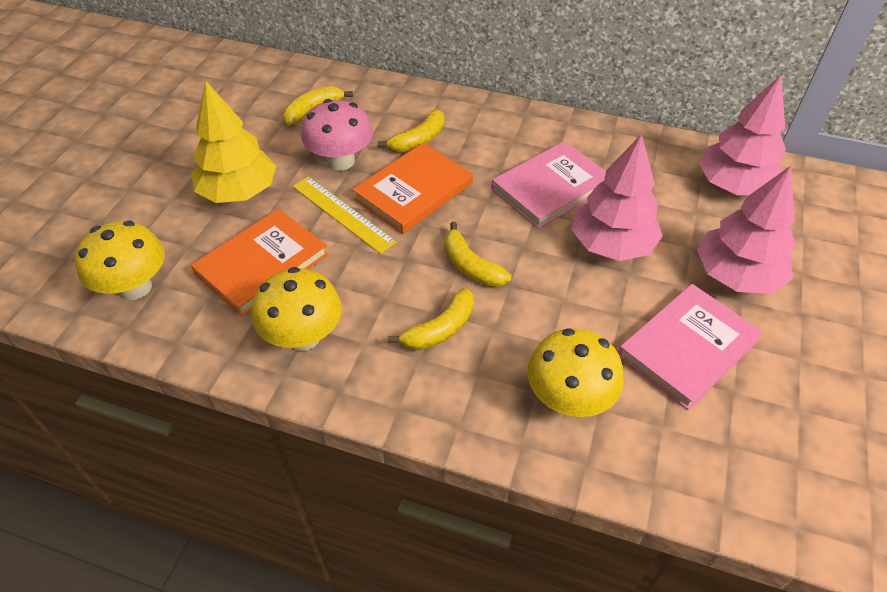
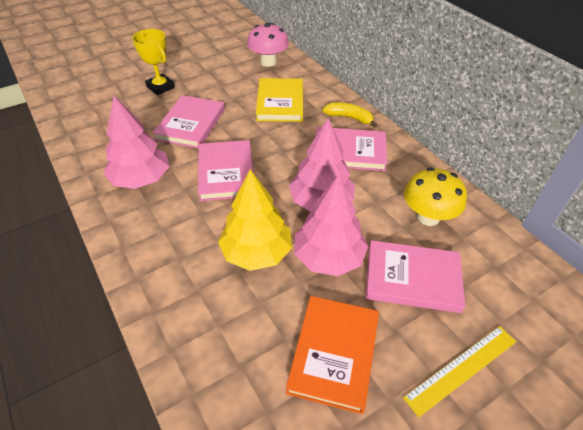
orange book: 2 -> 1
pink book: 2 -> 4
yellow banana: 4 -> 1
yellow book: 0 -> 1
yellow mushroom: 3 -> 1
yellow trophy: 0 -> 1

